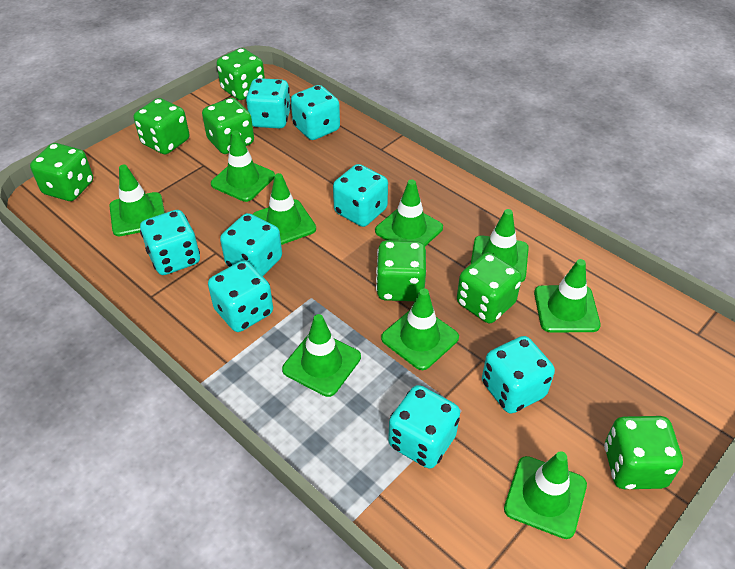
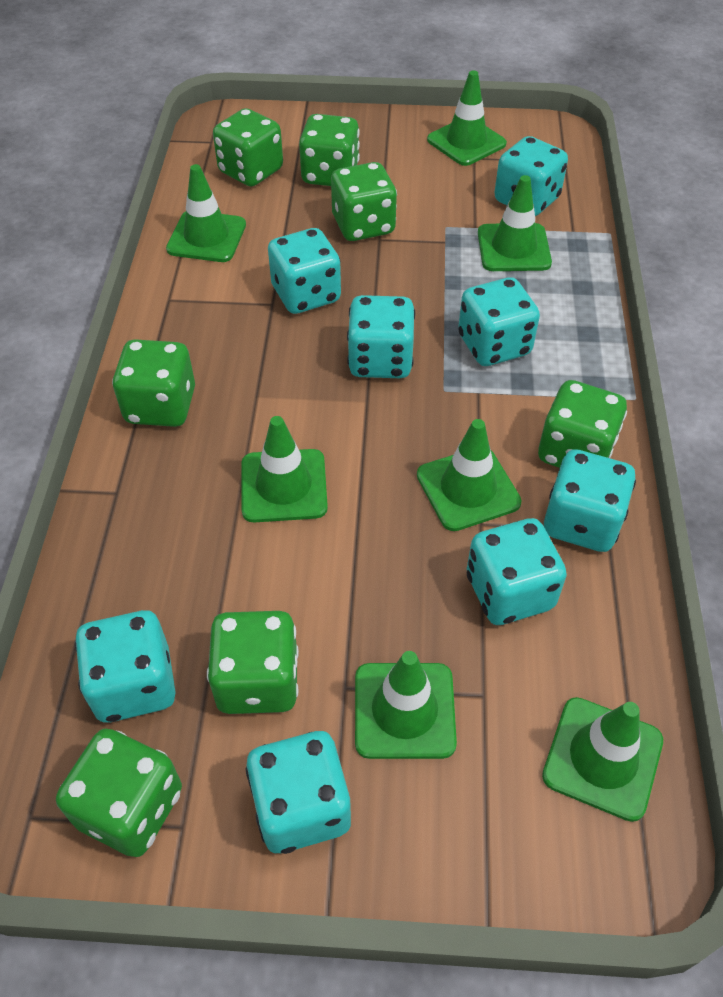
green traffic cone: 9 -> 7

